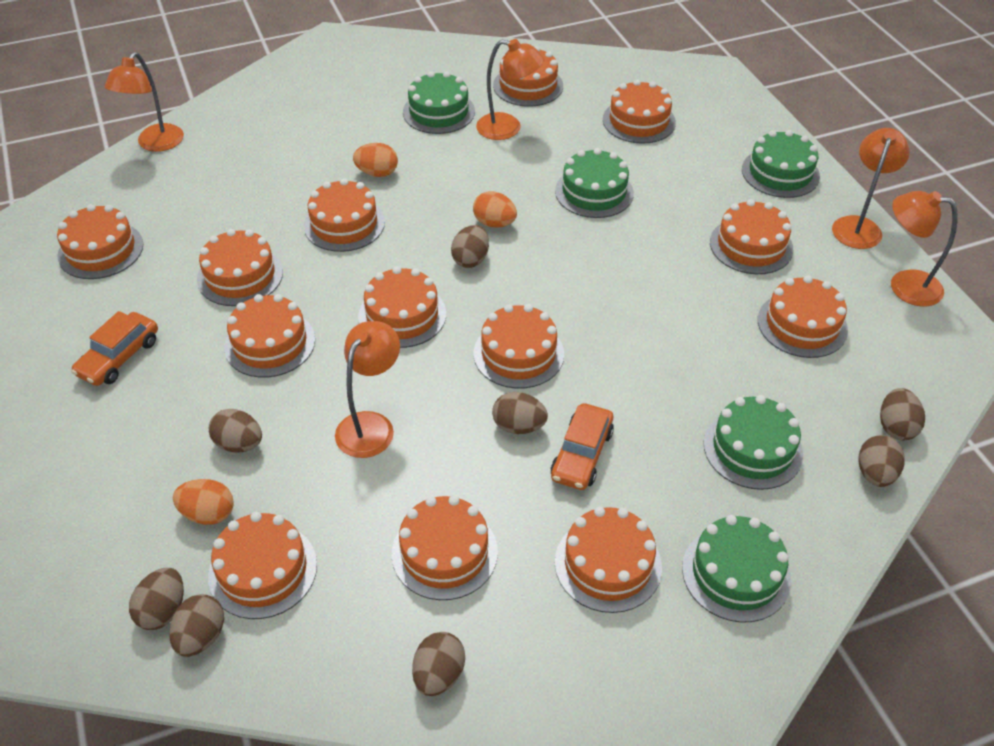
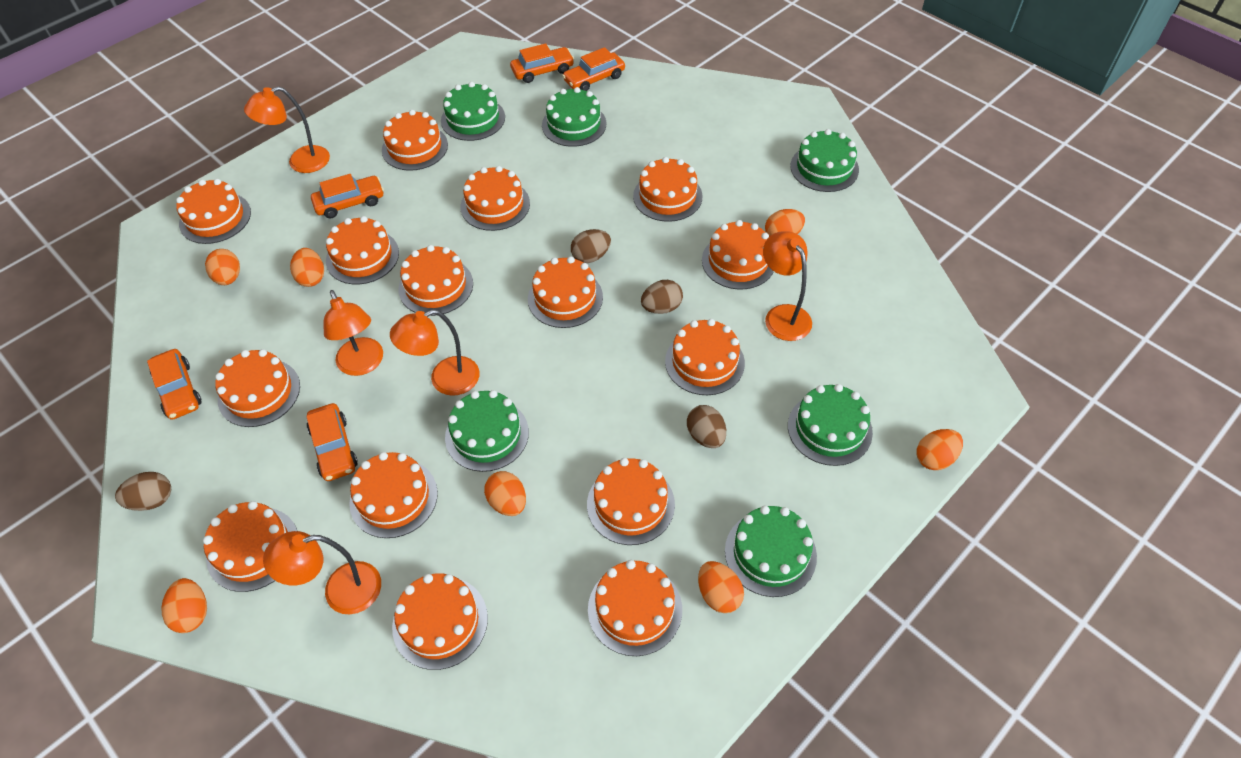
brown egg: 8 -> 4
green cake: 5 -> 6
orange cake: 13 -> 15
orange car: 2 -> 5
orange egg: 3 -> 7

